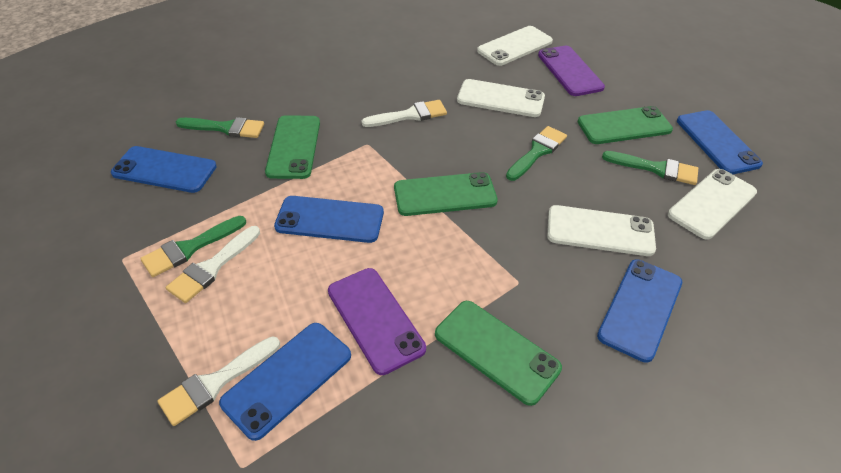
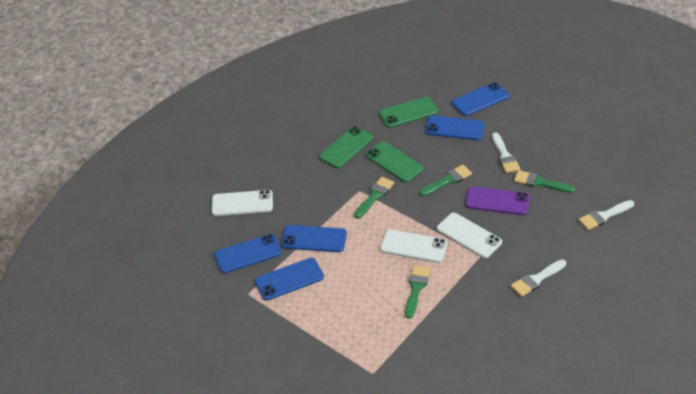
green phone: 4 -> 3
purple phone: 2 -> 1
white phone: 4 -> 3

